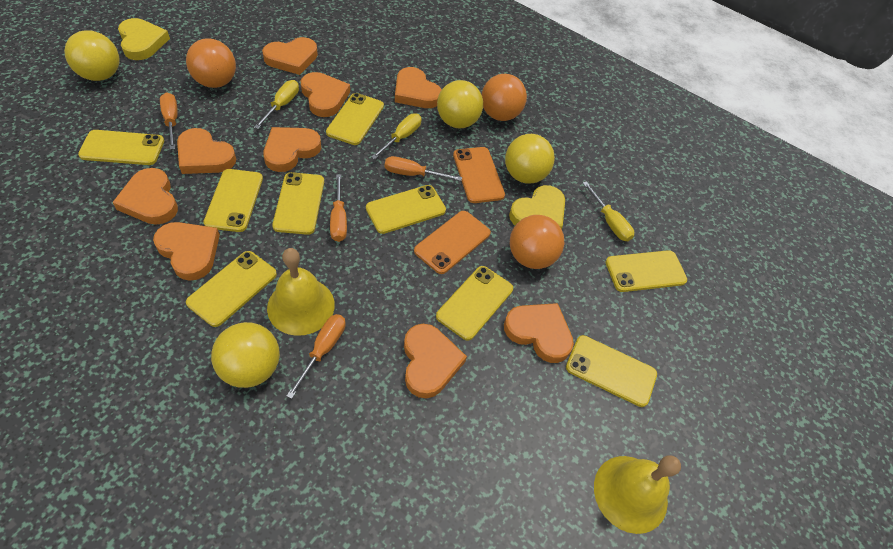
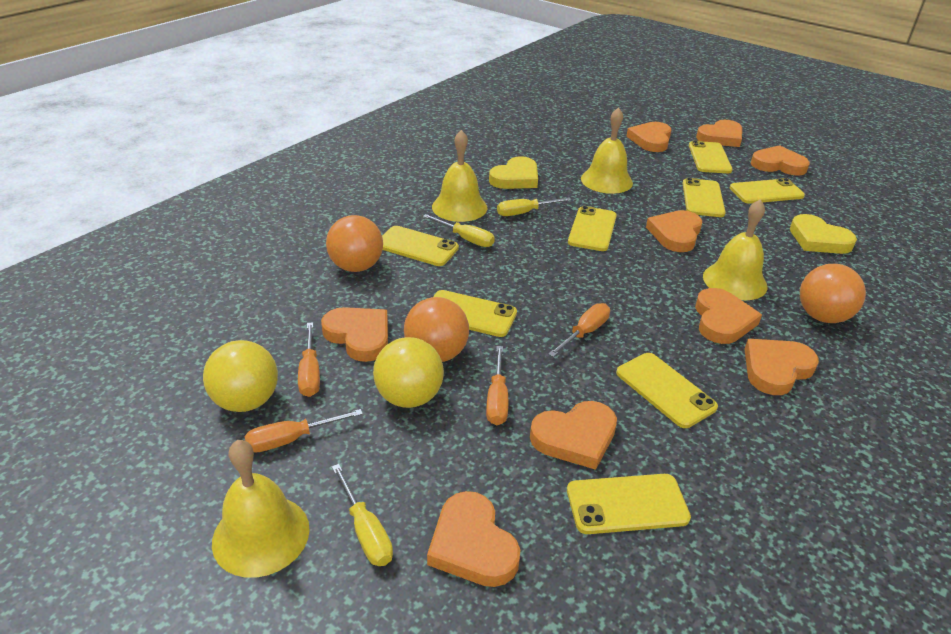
orange phone: 2 -> 0
yellow ball: 4 -> 2
yellow bell: 2 -> 4
yellow phone: 9 -> 8

